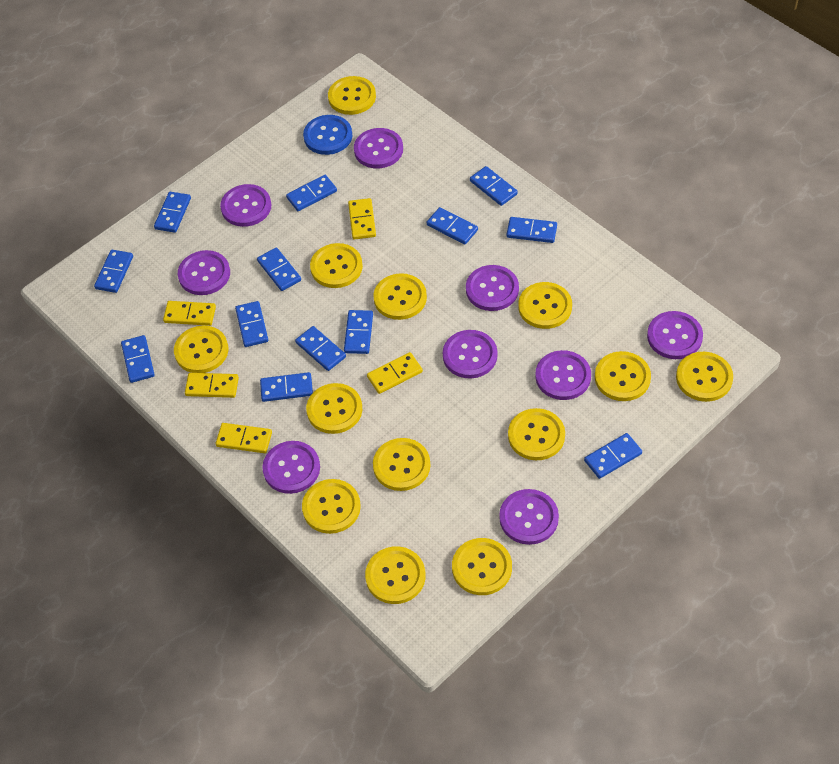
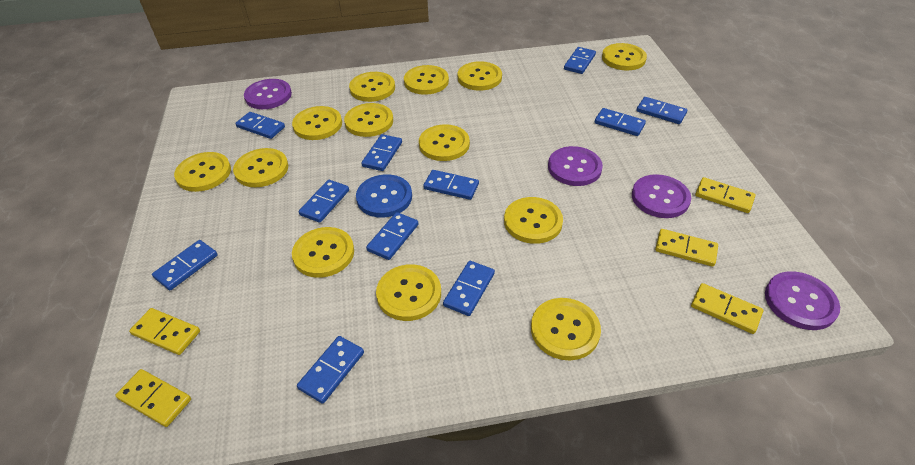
blue domino: 13 -> 11
purple button: 9 -> 4

